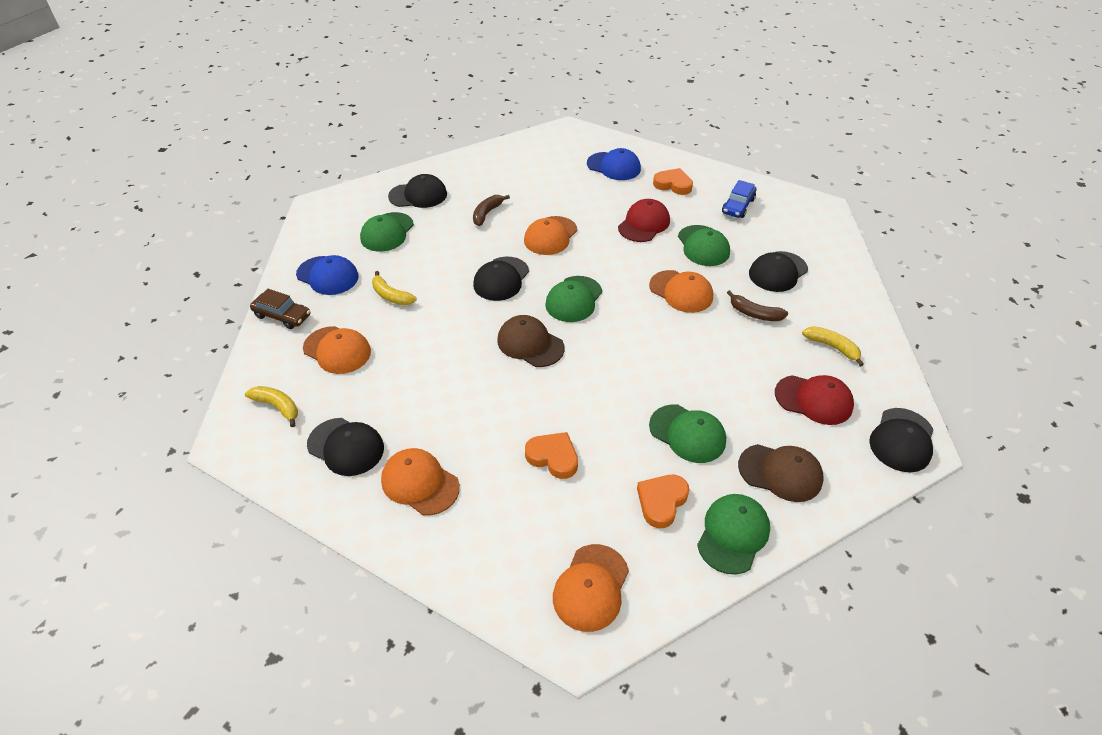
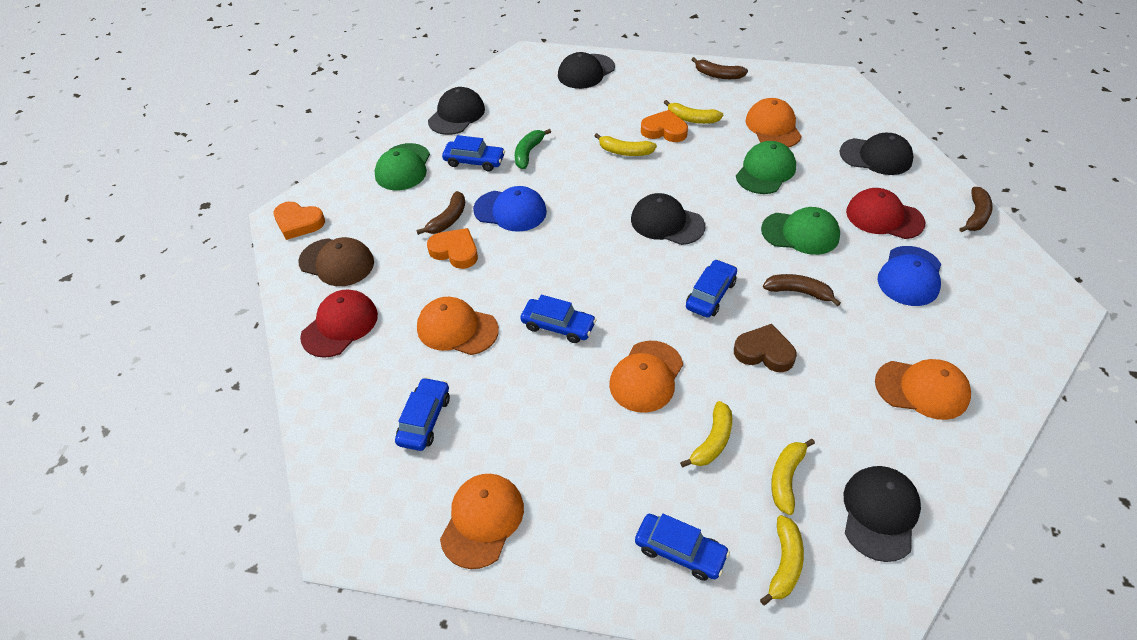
blue car: 1 -> 5
brown banana: 2 -> 4
brown cap: 2 -> 1
brown car: 1 -> 0
brown heart: 0 -> 1
green banana: 0 -> 1
green cap: 5 -> 3
yellow banana: 3 -> 5

